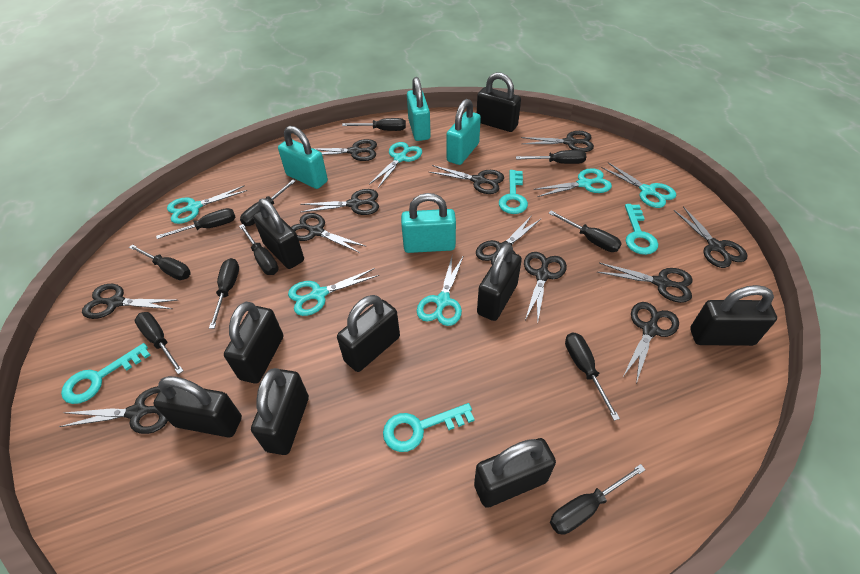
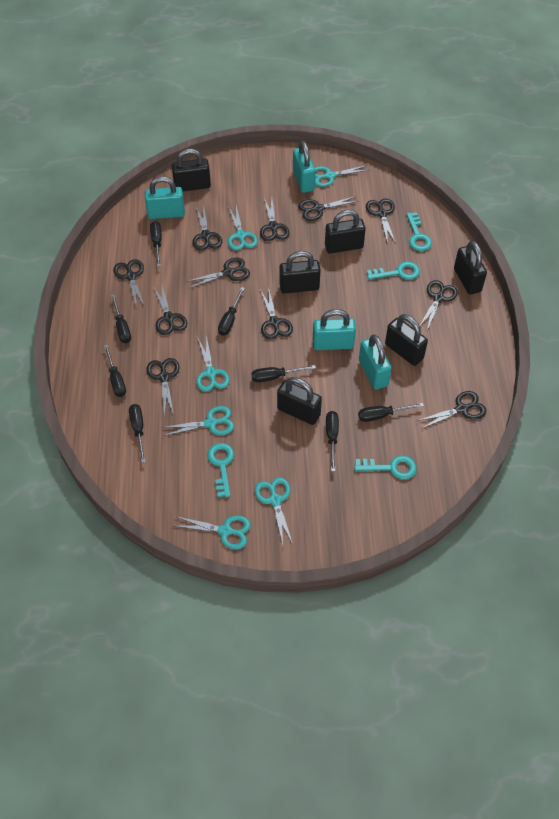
black padlock: 9 -> 6
black scissors: 12 -> 11
black screwdriver: 11 -> 8

